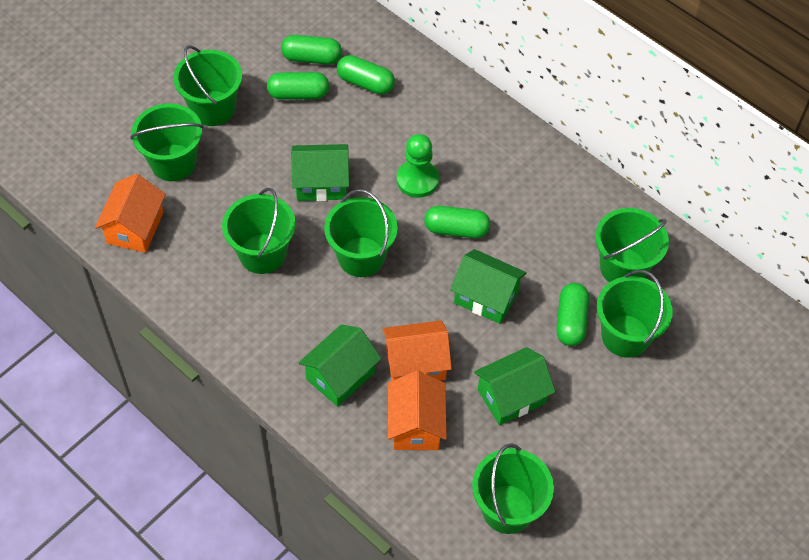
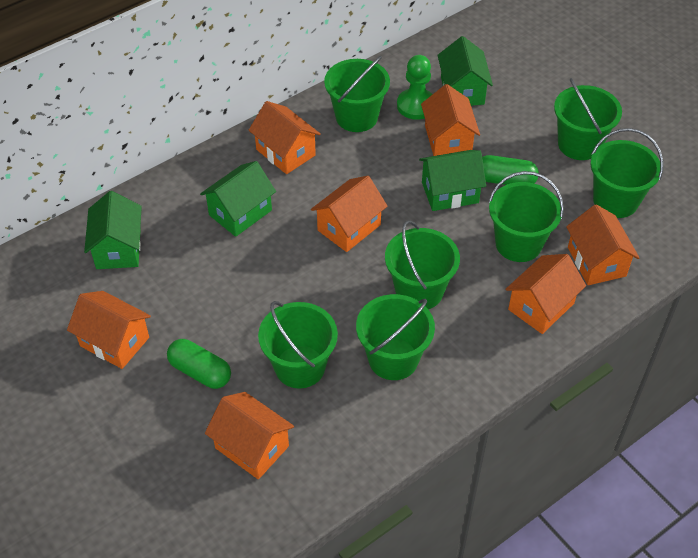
green capsule: 5 -> 2
orange house: 3 -> 7

